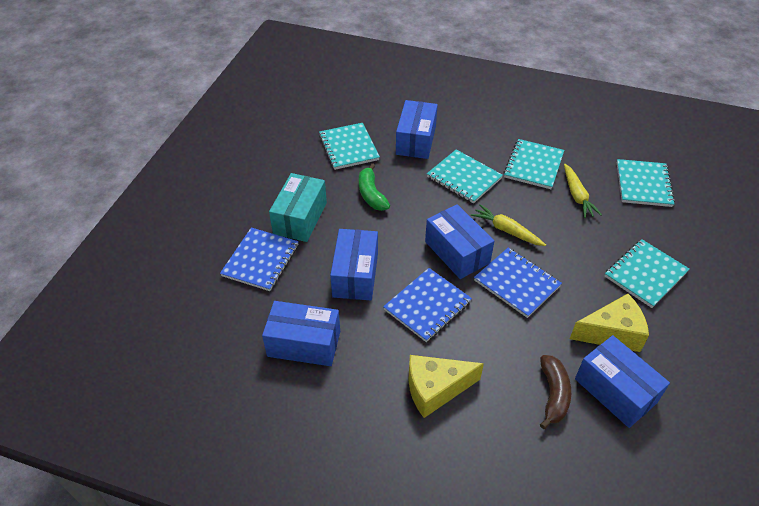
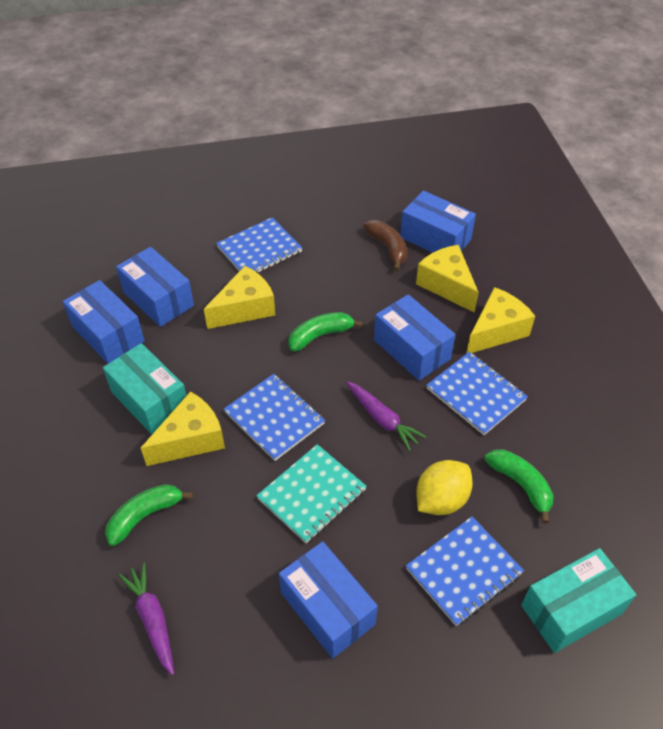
blue notebook: 3 -> 4
green banana: 1 -> 3
purple carrot: 0 -> 2
turquoise box: 1 -> 2
turquoise notebook: 5 -> 1
yellow carrot: 2 -> 0
yellow cheese: 2 -> 4
yellow lemon: 0 -> 1

